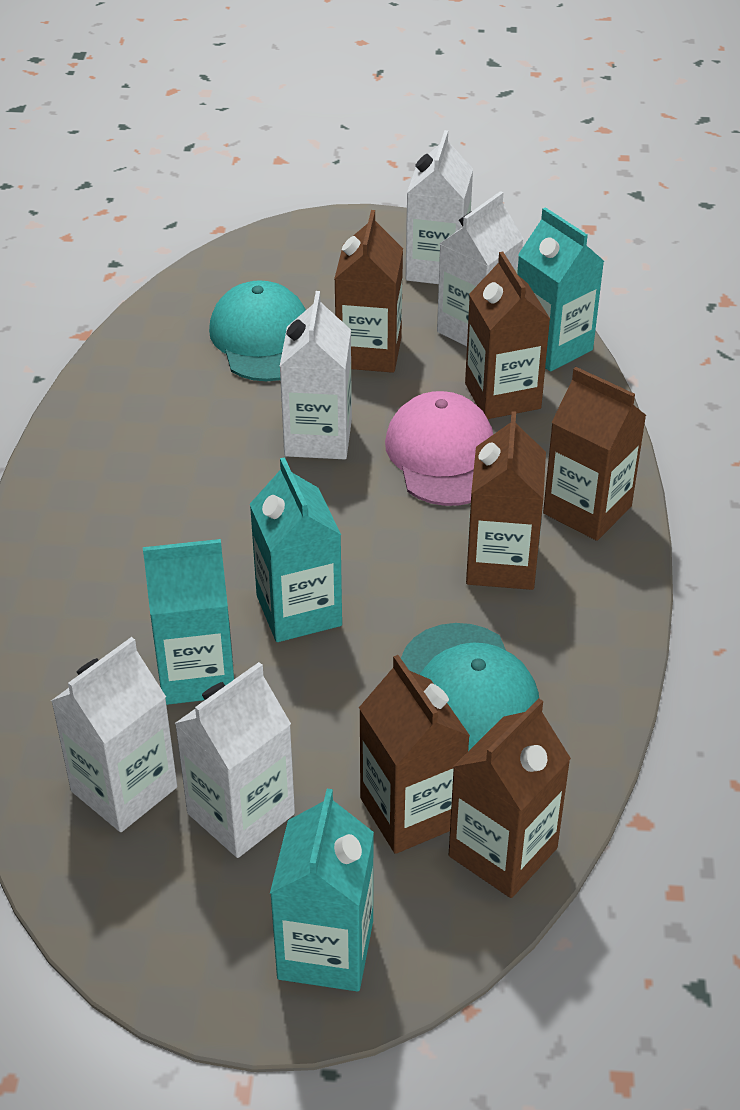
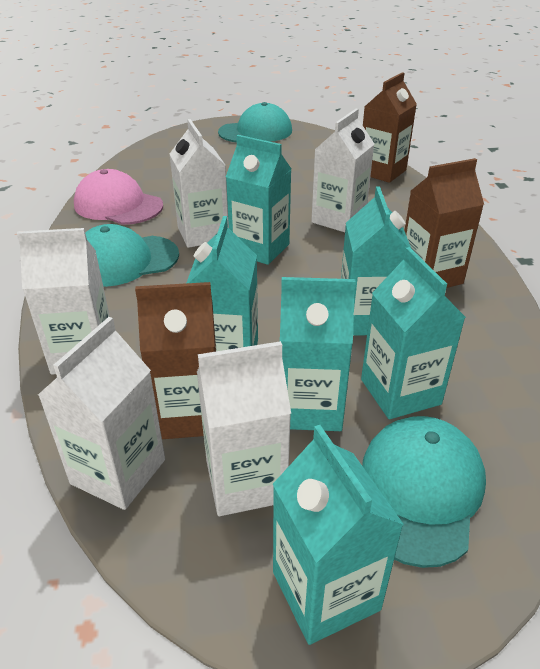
brown carton: 6 -> 3
turquoise cap: 2 -> 3
turquoise carton: 4 -> 6

